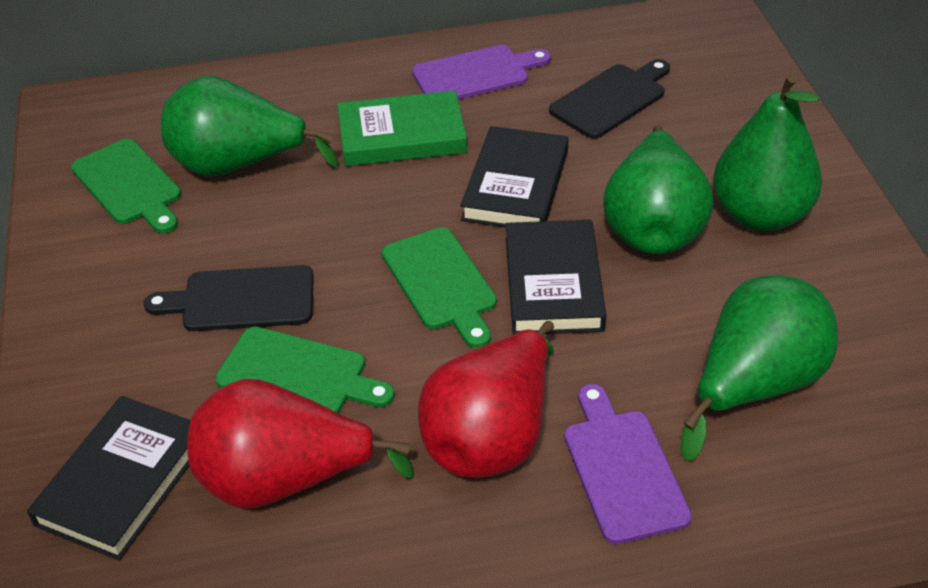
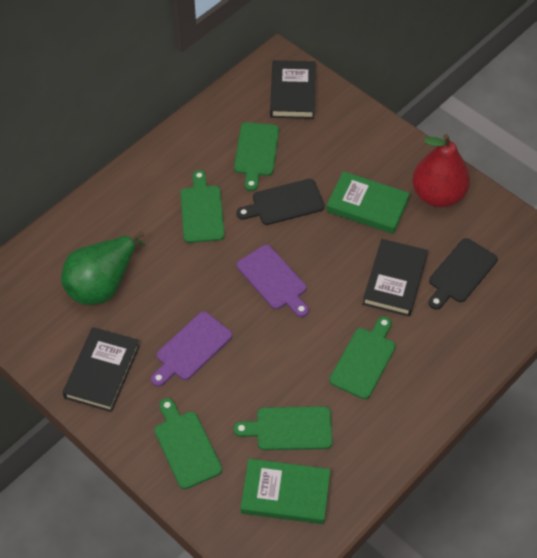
green book: 1 -> 2
green cutting board: 3 -> 5
green pear: 4 -> 1
red pear: 2 -> 1

